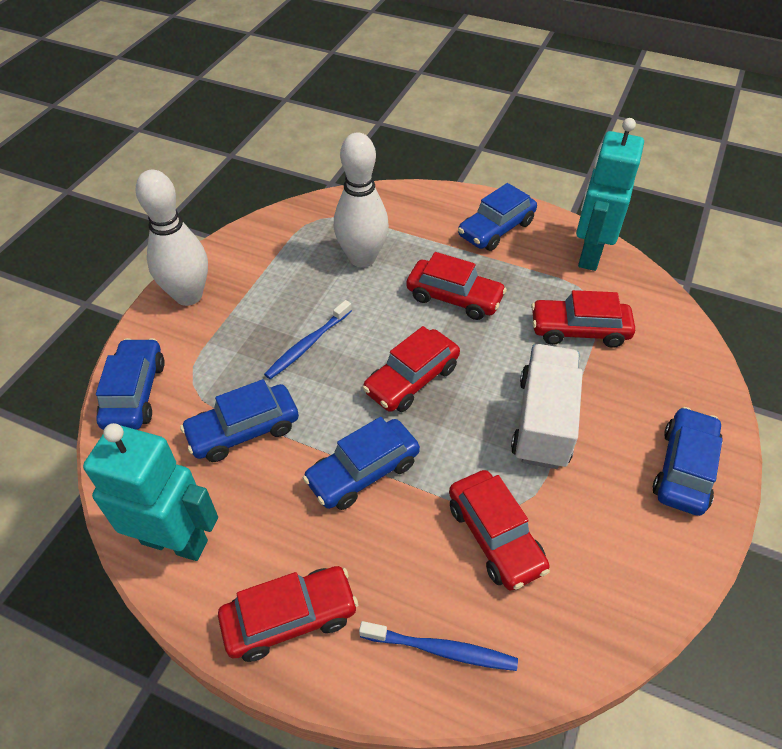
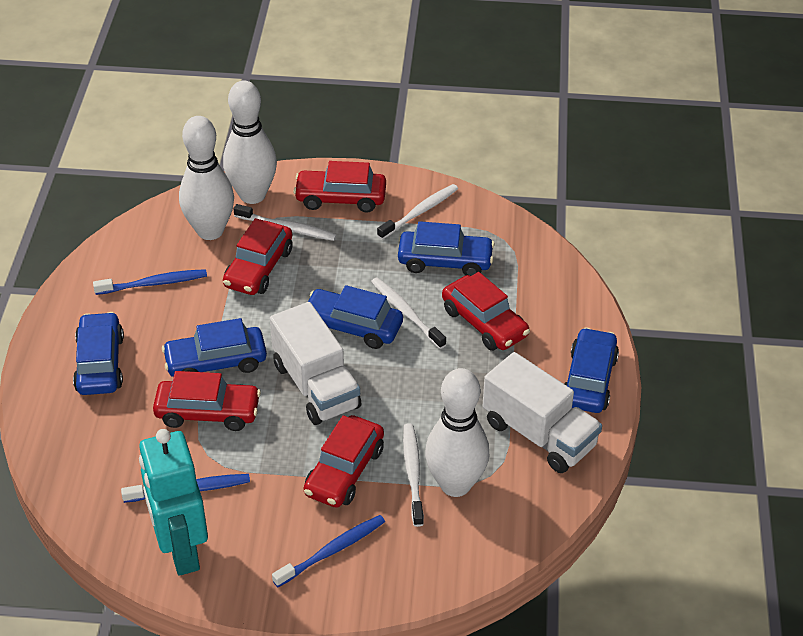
blue toothbrush: 2 -> 3
turquoise robot: 2 -> 1
white bowling pin: 2 -> 3
white toothbrush: 0 -> 4
white truck: 1 -> 2

